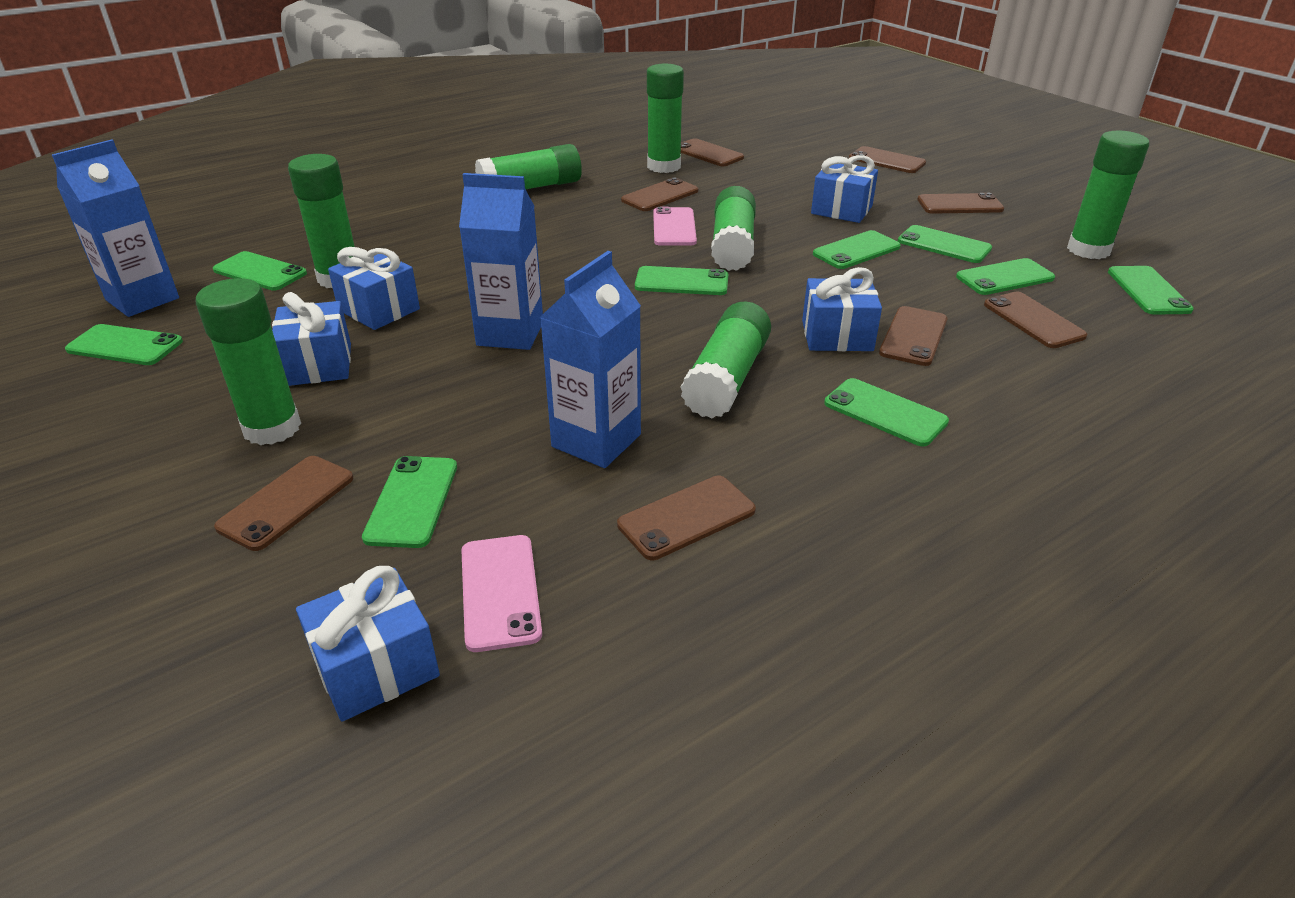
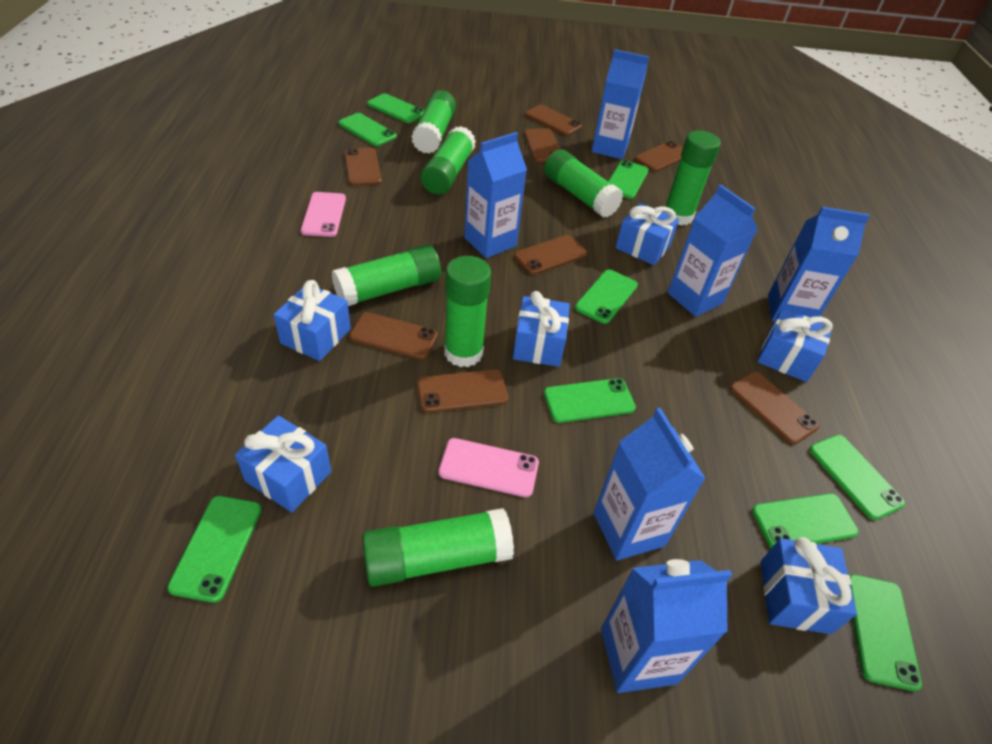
blue carton: 3 -> 6
blue gift: 5 -> 6

